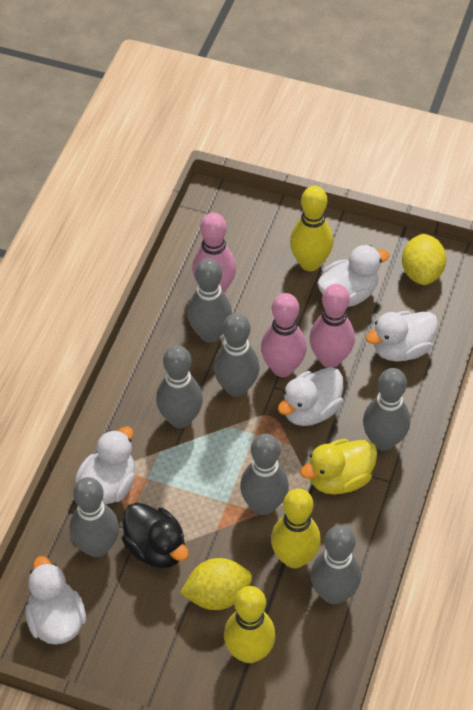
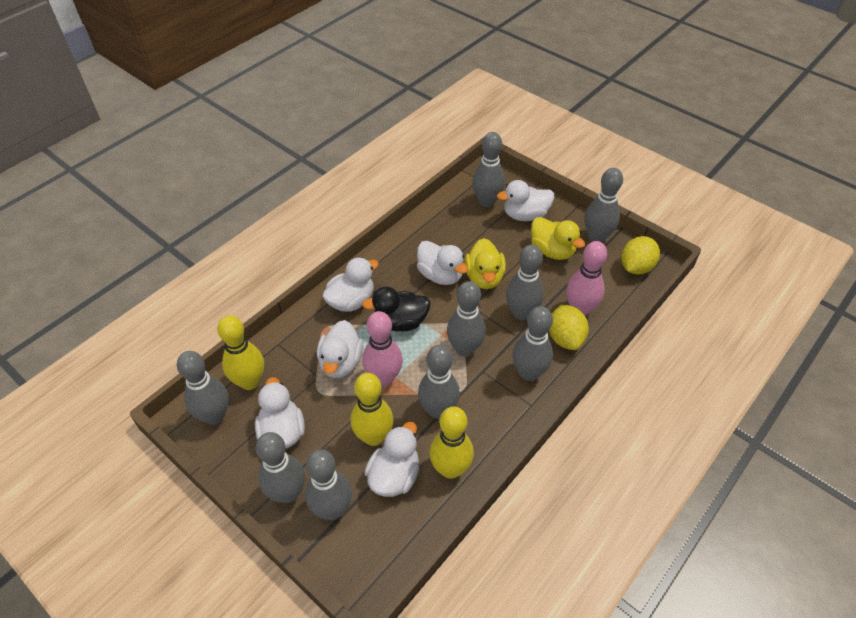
grey bowling pin: 7 -> 9
pink bowling pin: 3 -> 2
white duck: 5 -> 6
yellow duck: 1 -> 2

